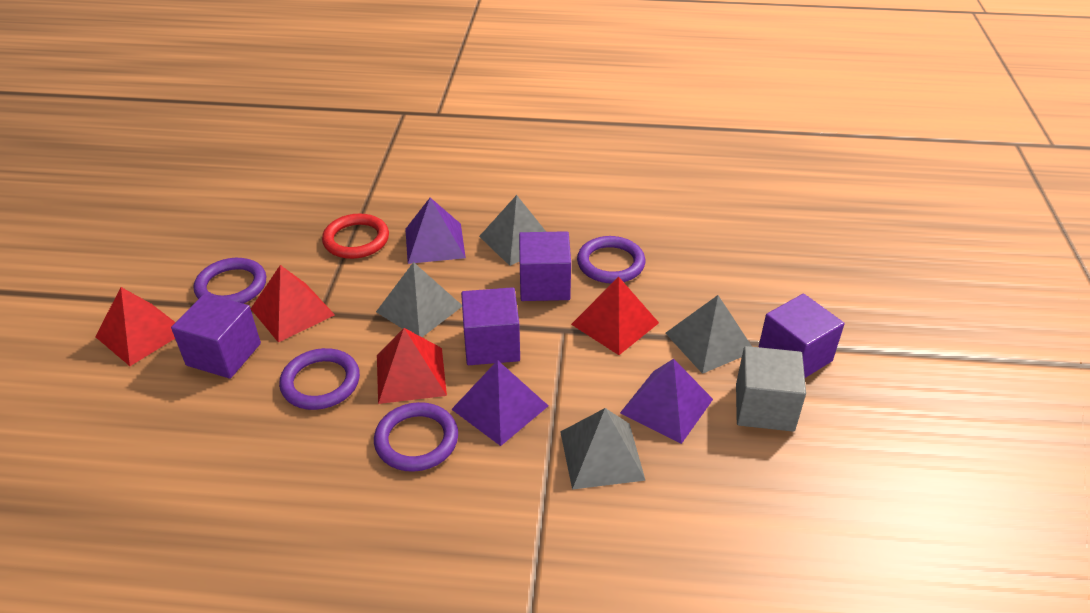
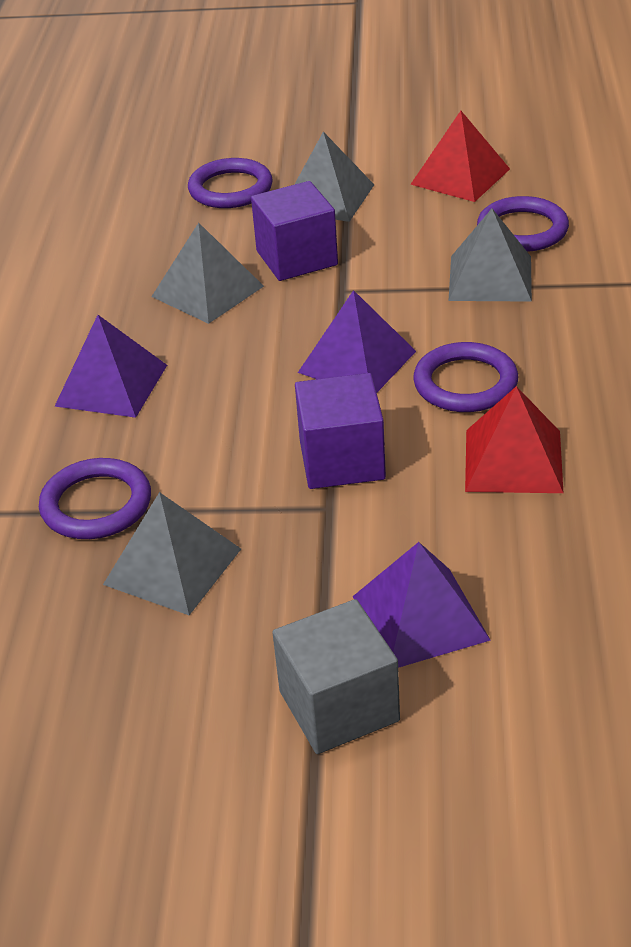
purple cube: 4 -> 2
red pyramid: 4 -> 2
red ring: 1 -> 0

